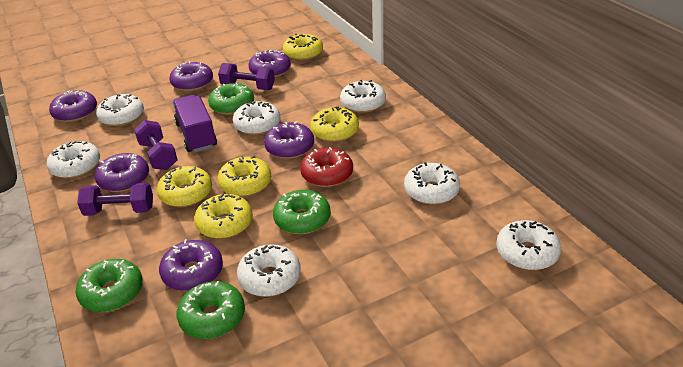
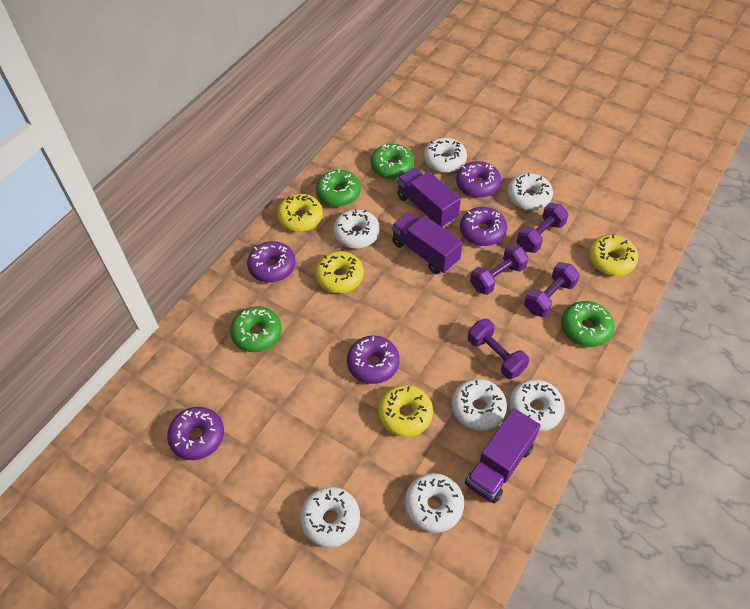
purple donut: 6 -> 5
purple dumbbell: 3 -> 4
purple truck: 1 -> 3
red donut: 1 -> 0
yellow donut: 5 -> 4

